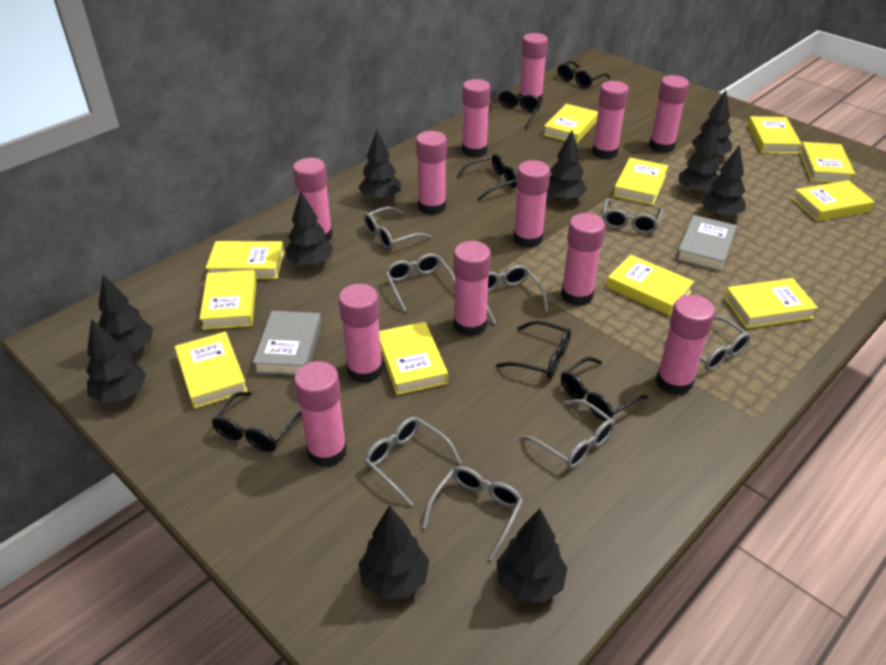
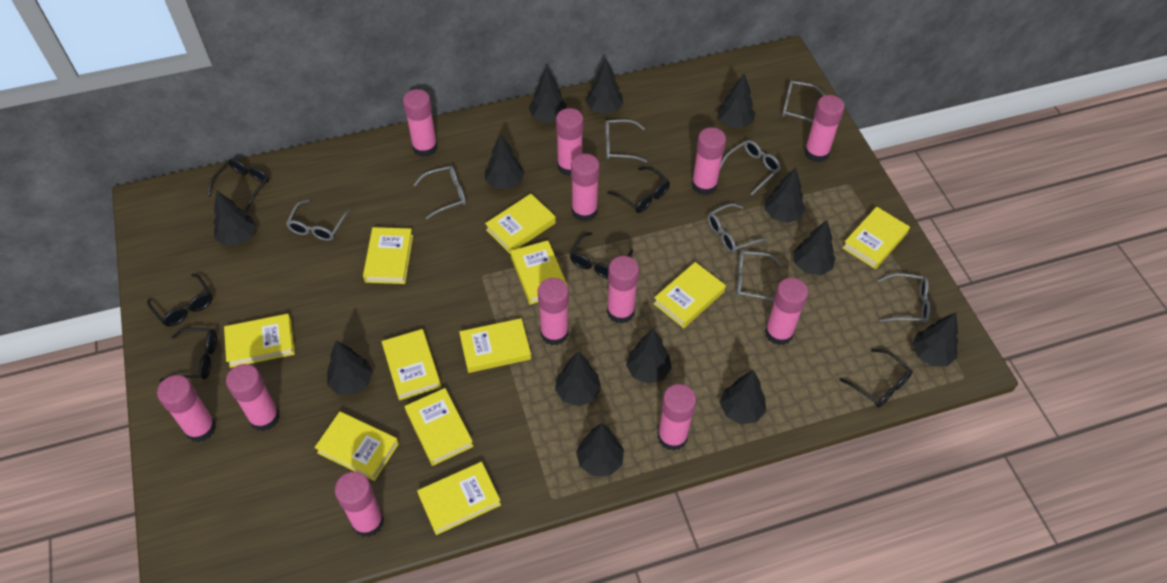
black tree: 10 -> 13
grey book: 2 -> 0

